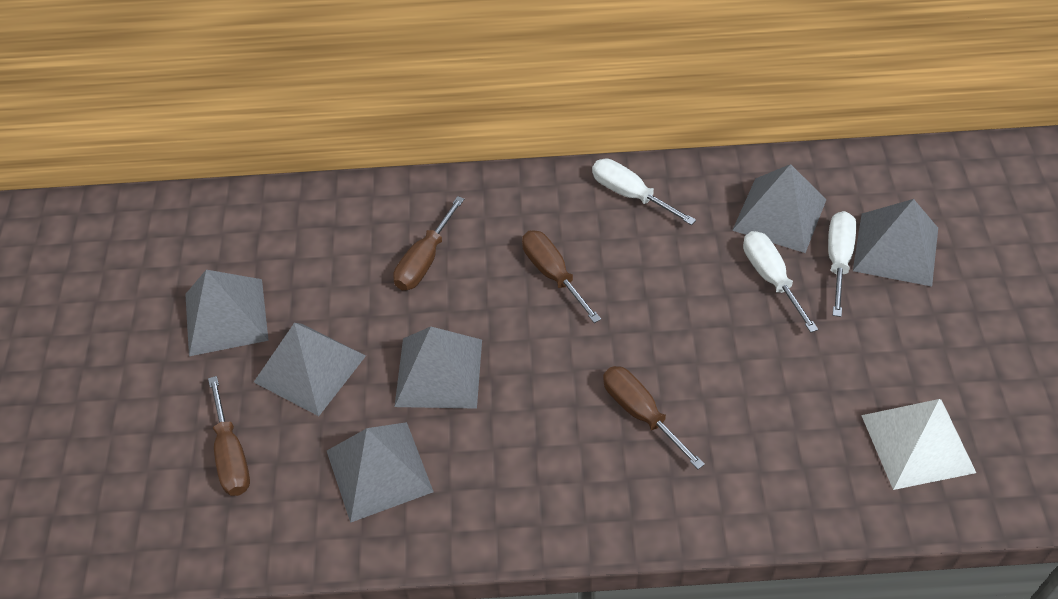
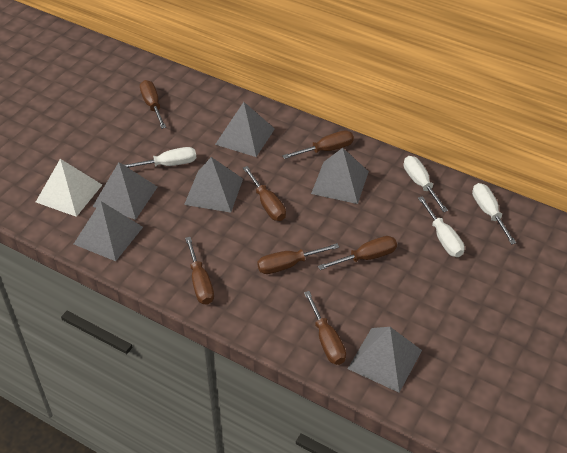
brown screwdriver: 4 -> 7
white screwdriver: 3 -> 4

